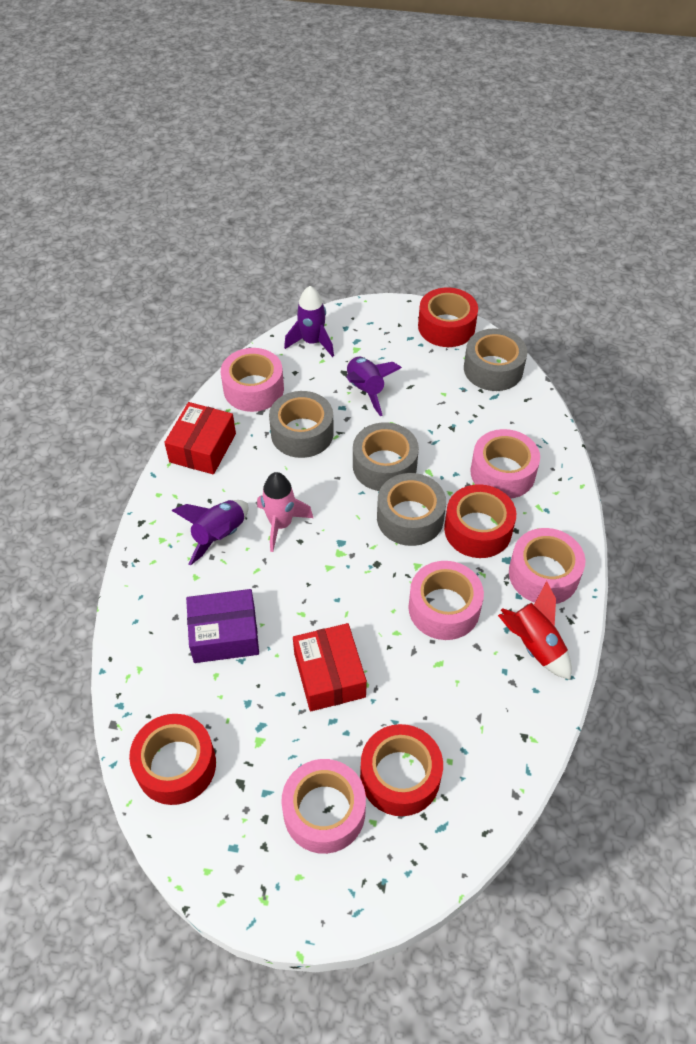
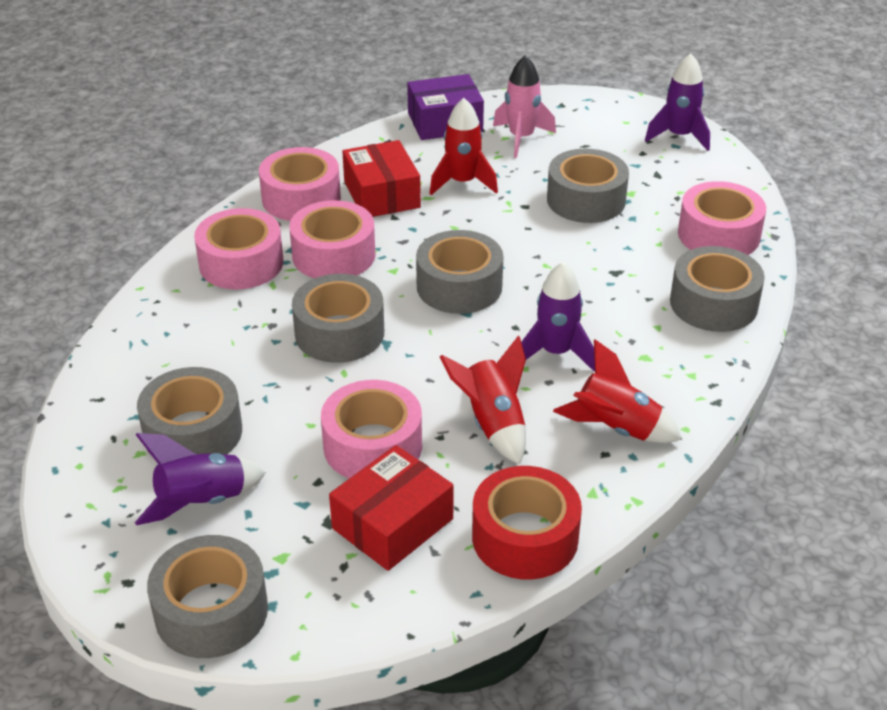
grey tape: 4 -> 6
red rocket: 1 -> 3
red tape: 4 -> 1

